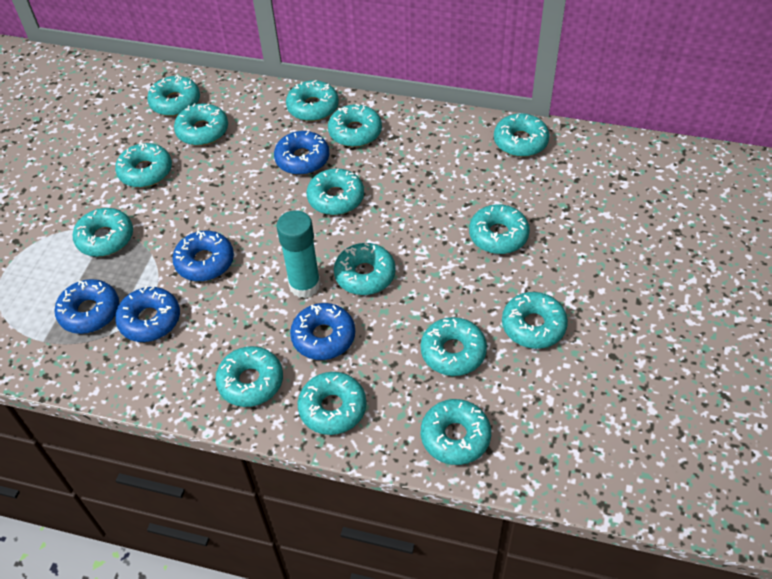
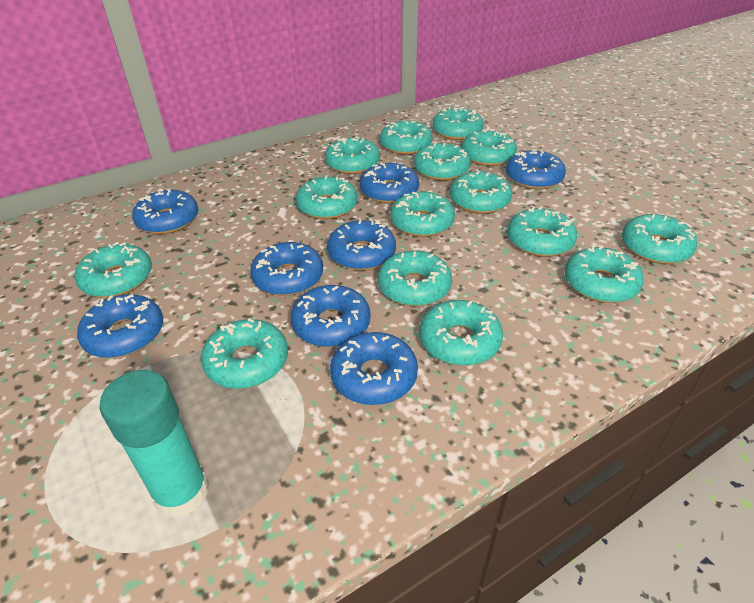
blue donut: 5 -> 8

